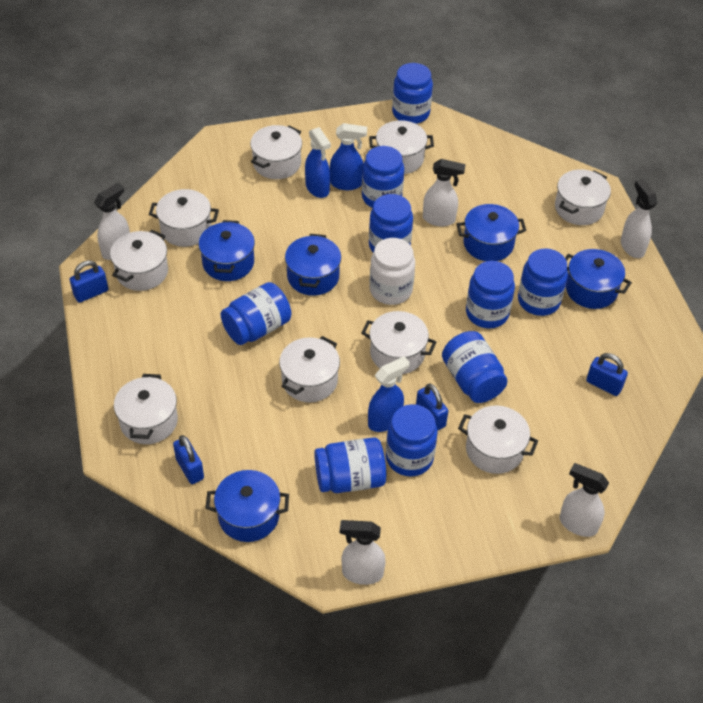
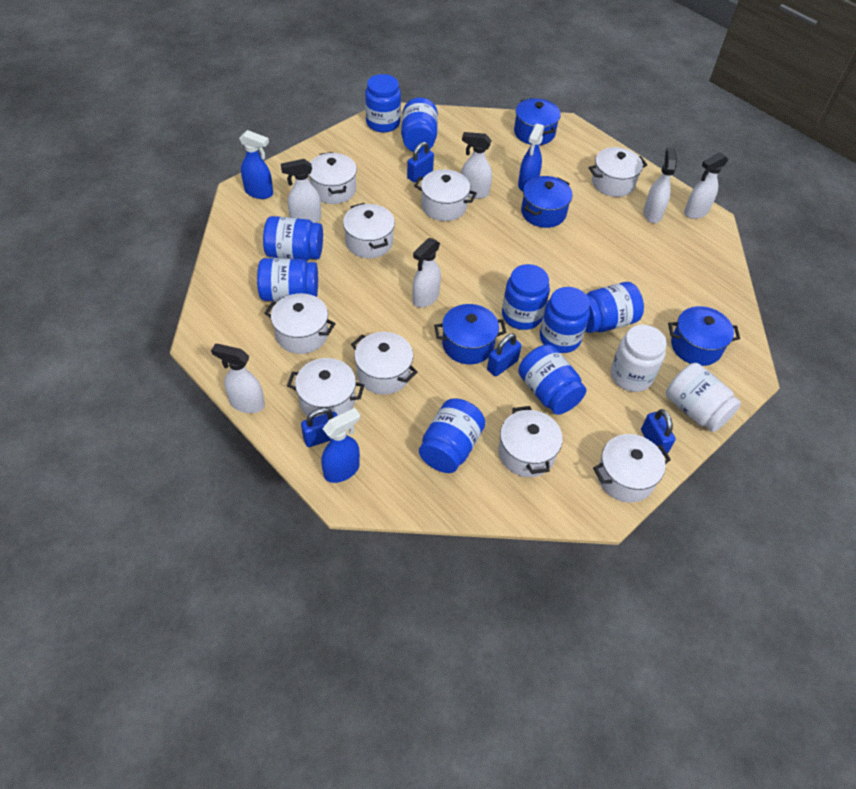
blue pot: 5 -> 4
white jar: 1 -> 2
white spray bottle: 5 -> 6

